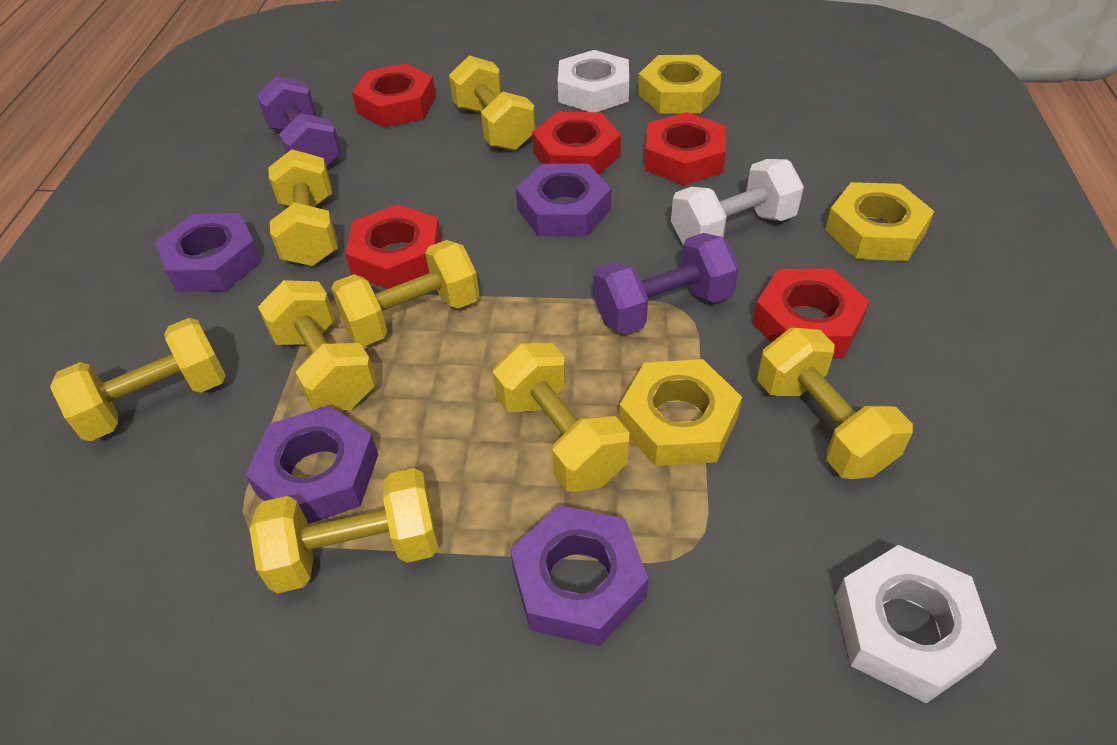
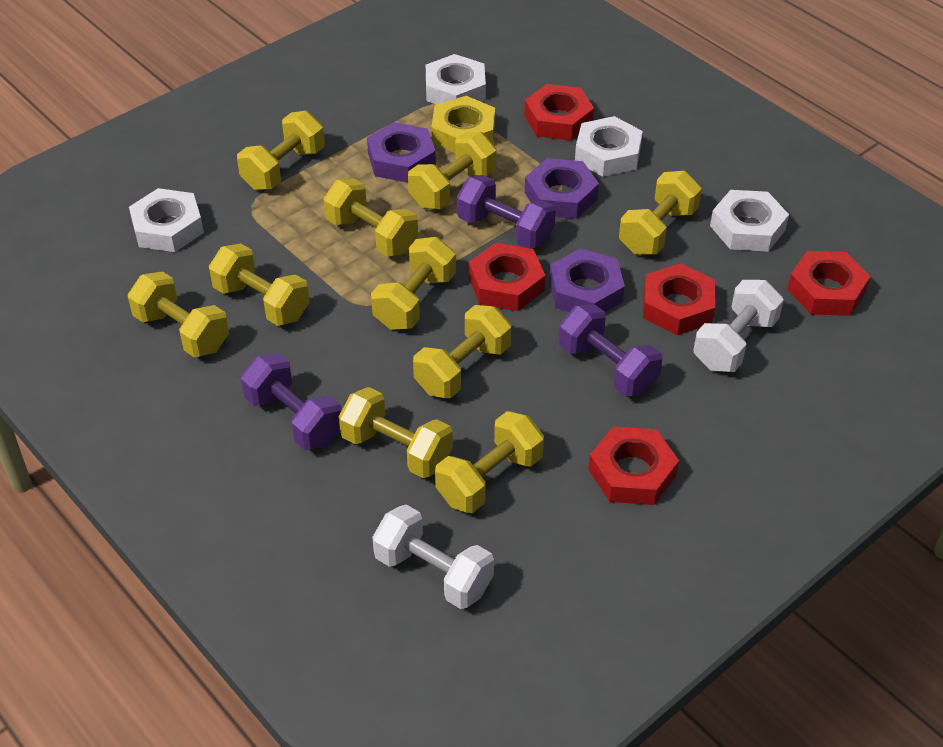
purple dumbbell: 2 -> 3
purple nut: 4 -> 3
white dumbbell: 1 -> 2
white nut: 2 -> 4
yellow dumbbell: 8 -> 10
yellow nut: 3 -> 1

